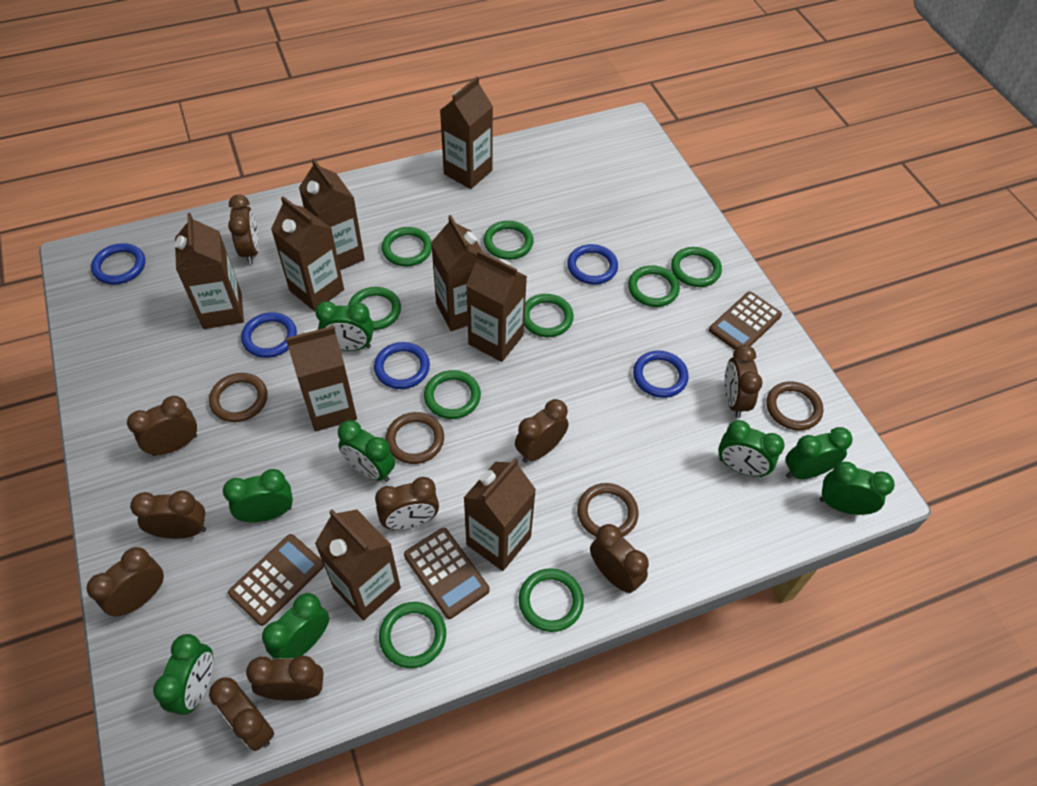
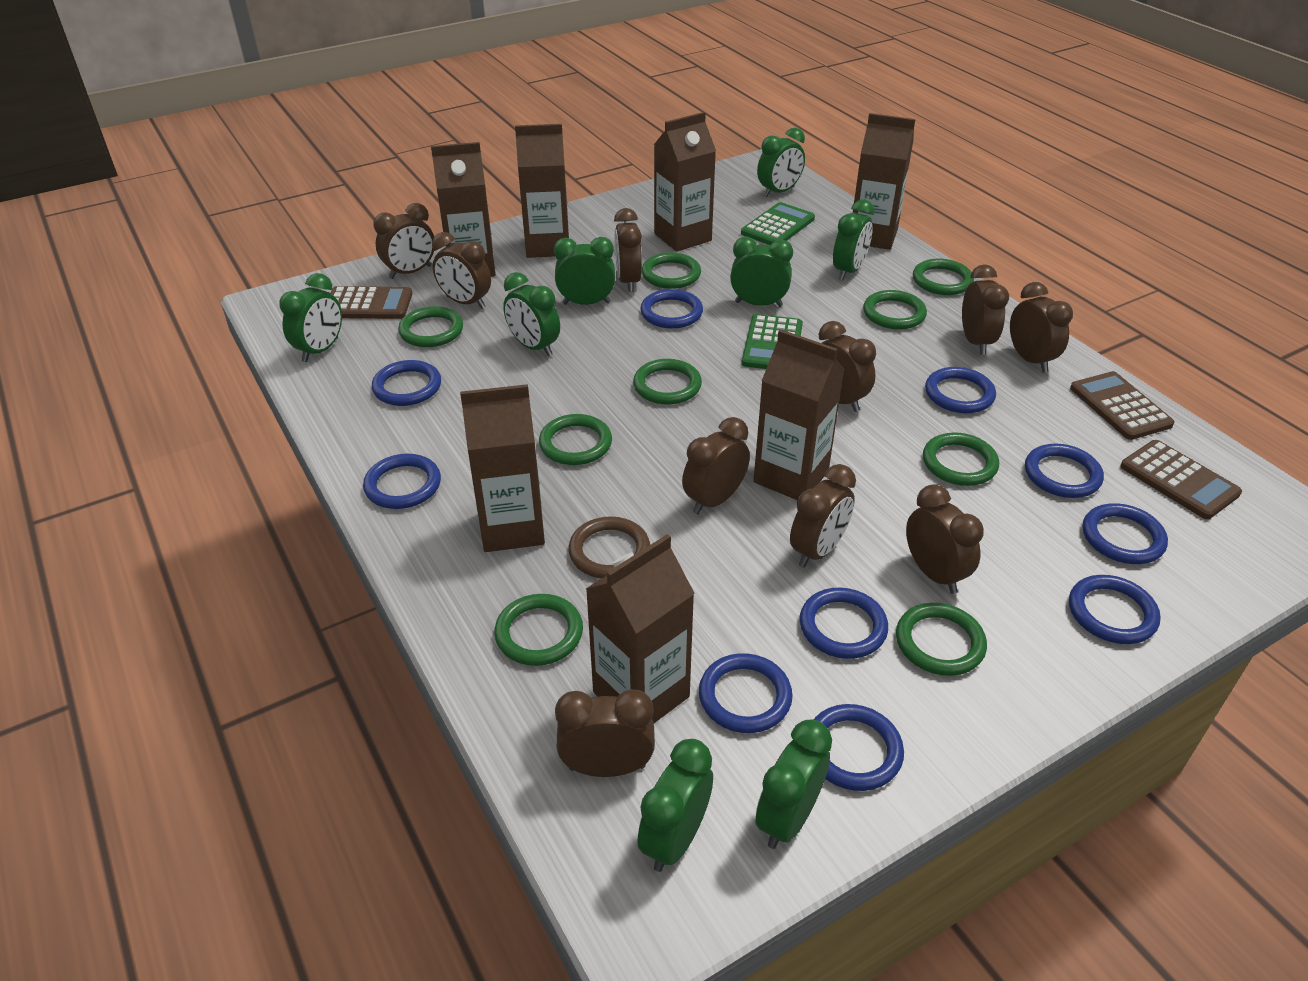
blue ring: 5 -> 10
brown carton: 9 -> 7
brown ring: 4 -> 1
green calculator: 0 -> 2

